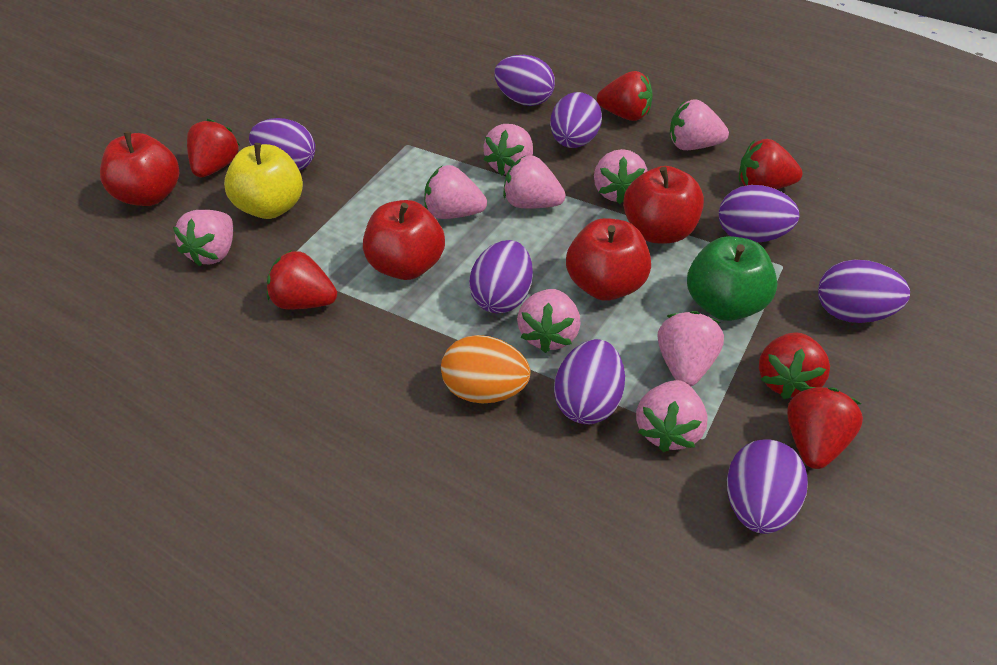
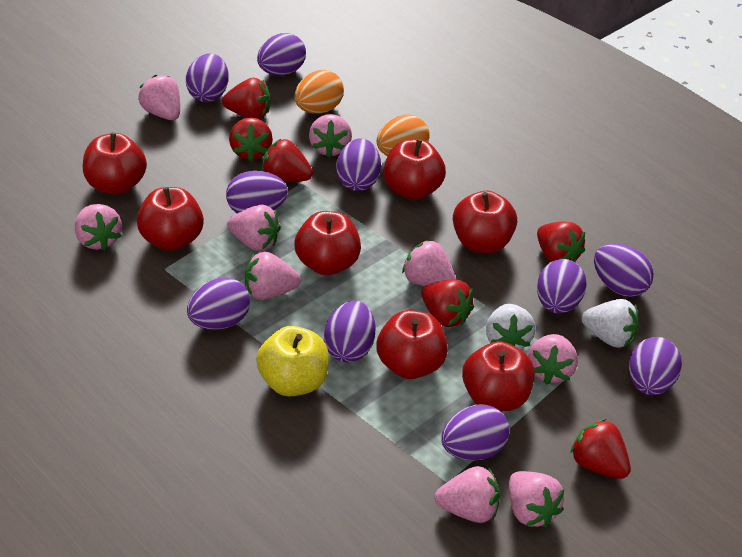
green apple: 1 -> 0
orange egg: 1 -> 2
purple egg: 8 -> 10
red apple: 4 -> 7
white strawberry: 0 -> 2

